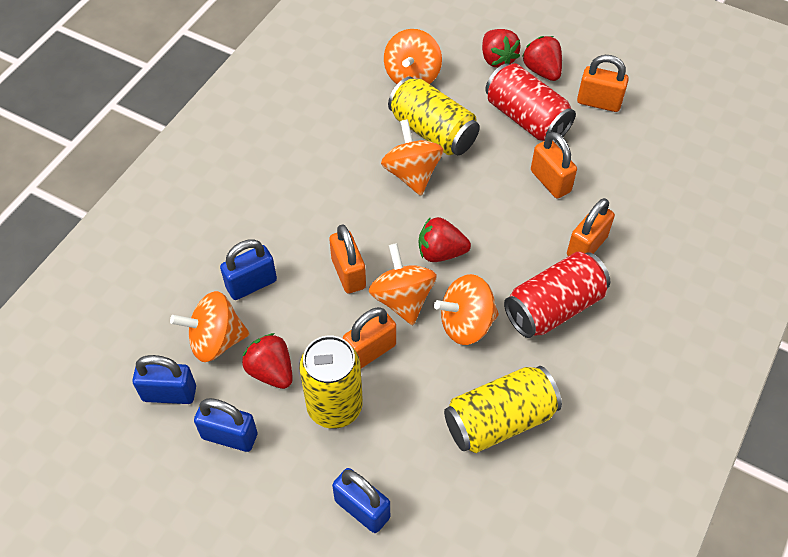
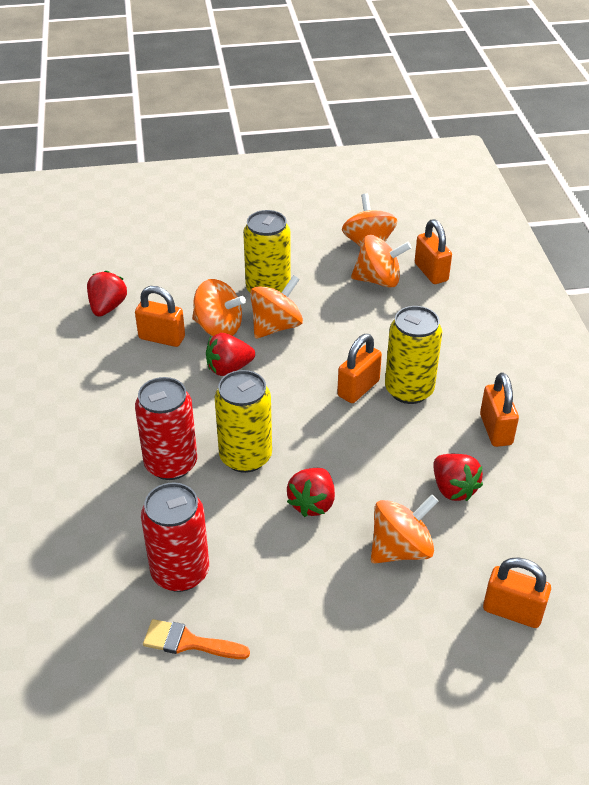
blue padlock: 4 -> 0
orange brush: 0 -> 1

